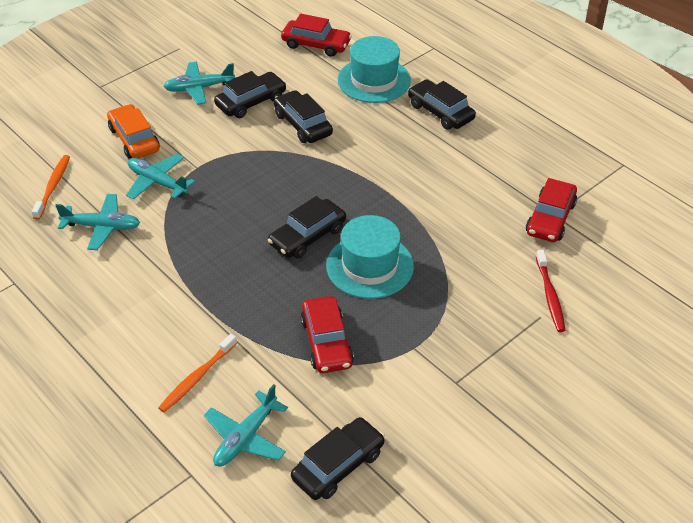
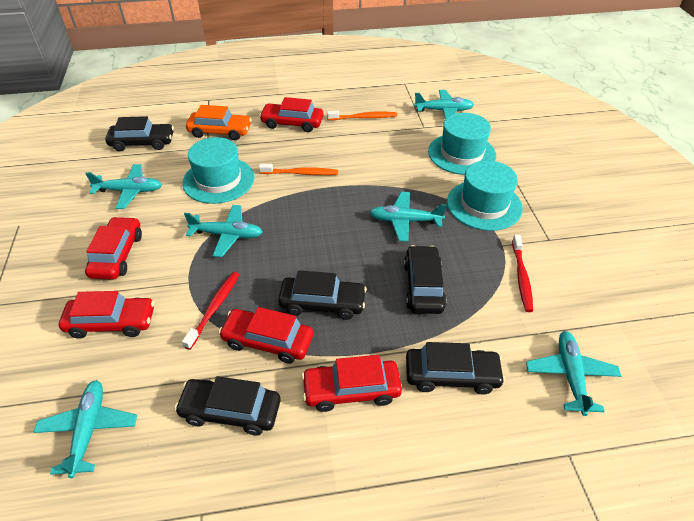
red car: 3 -> 5
red toothbrush: 1 -> 2
turquoise hat: 2 -> 3
turquoise plane: 4 -> 6

